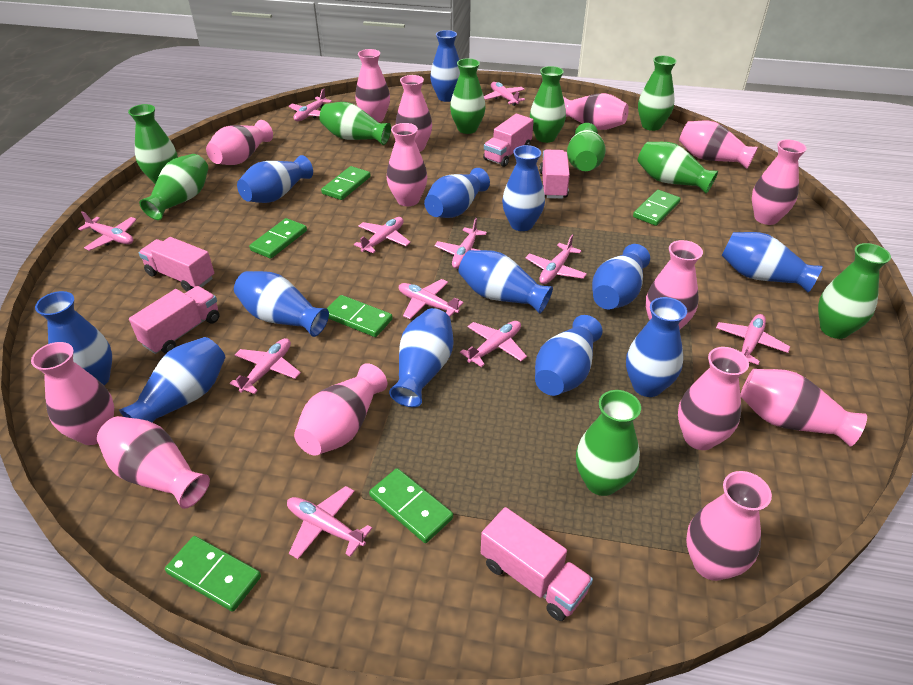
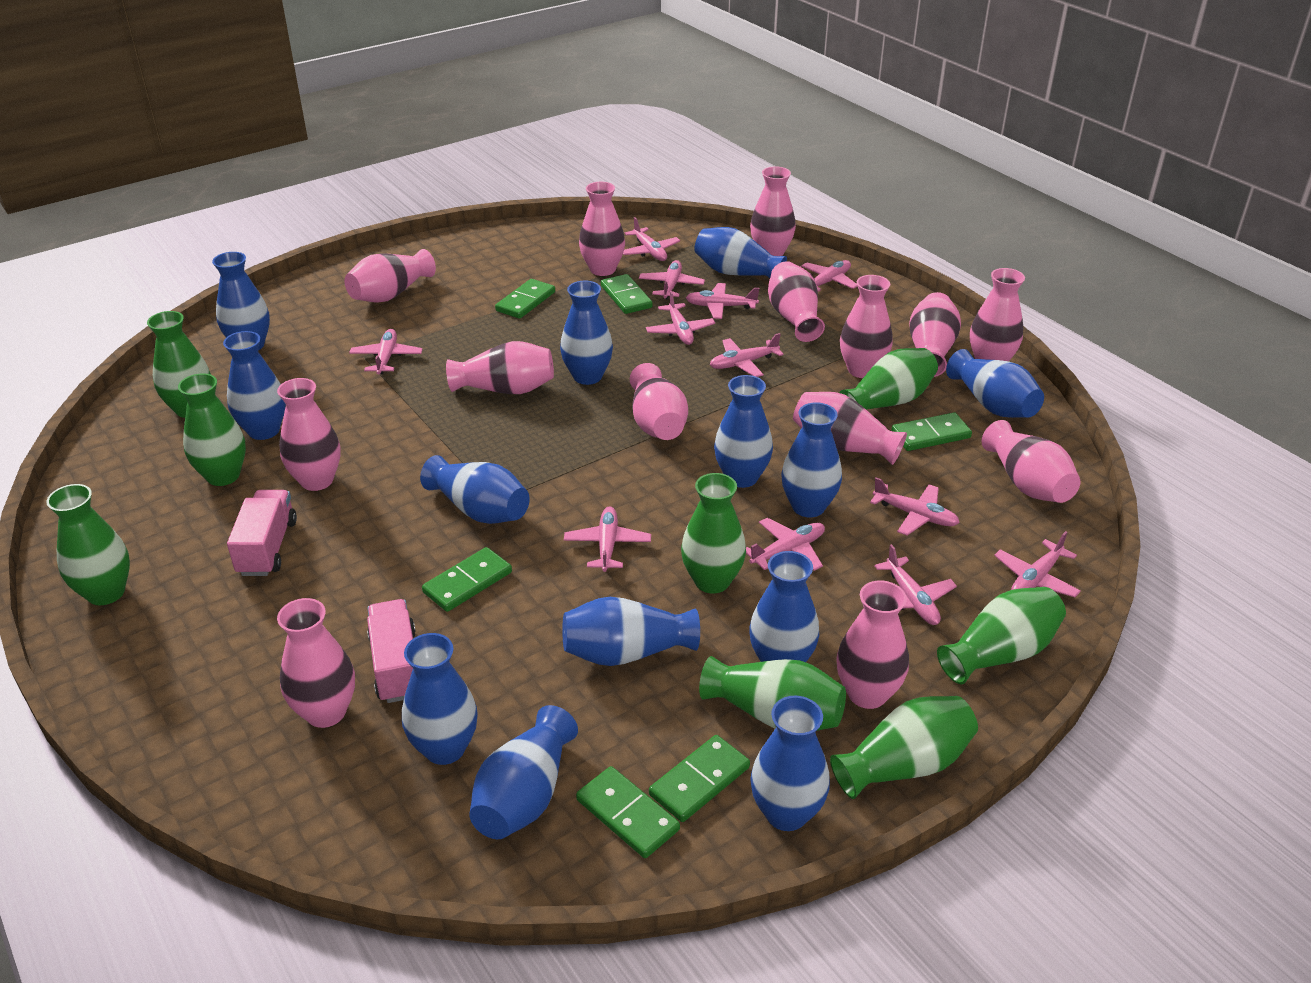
green vase: 10 -> 8
pink plane: 11 -> 12
pink truck: 5 -> 2

